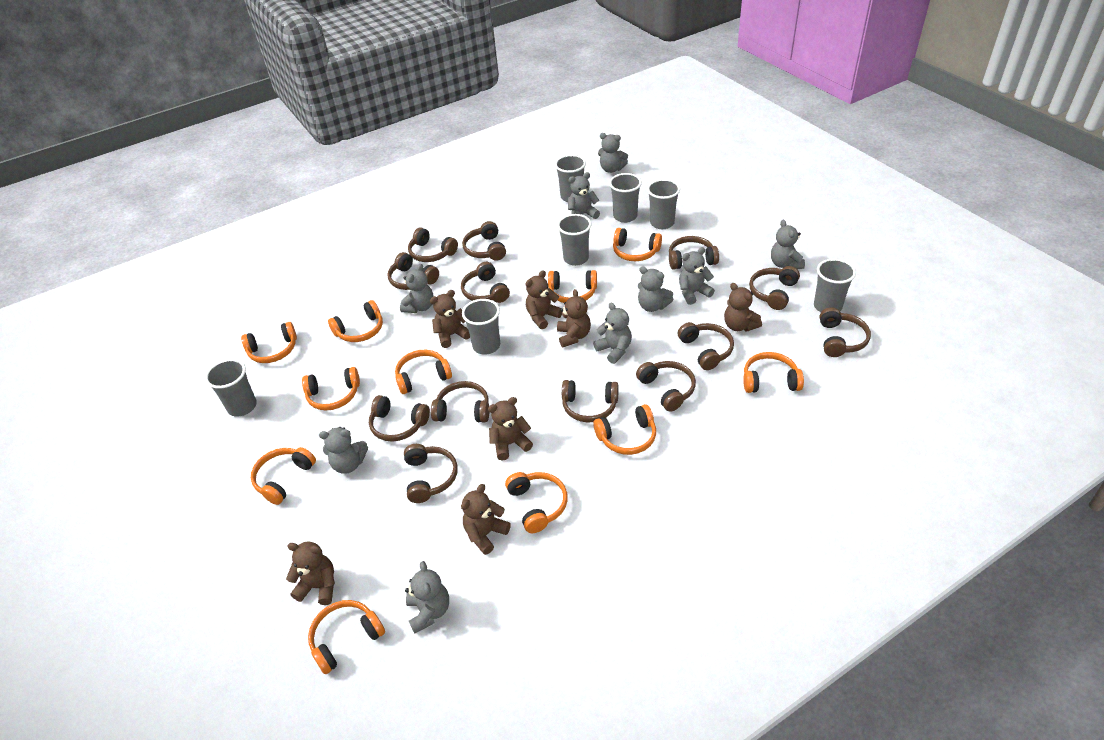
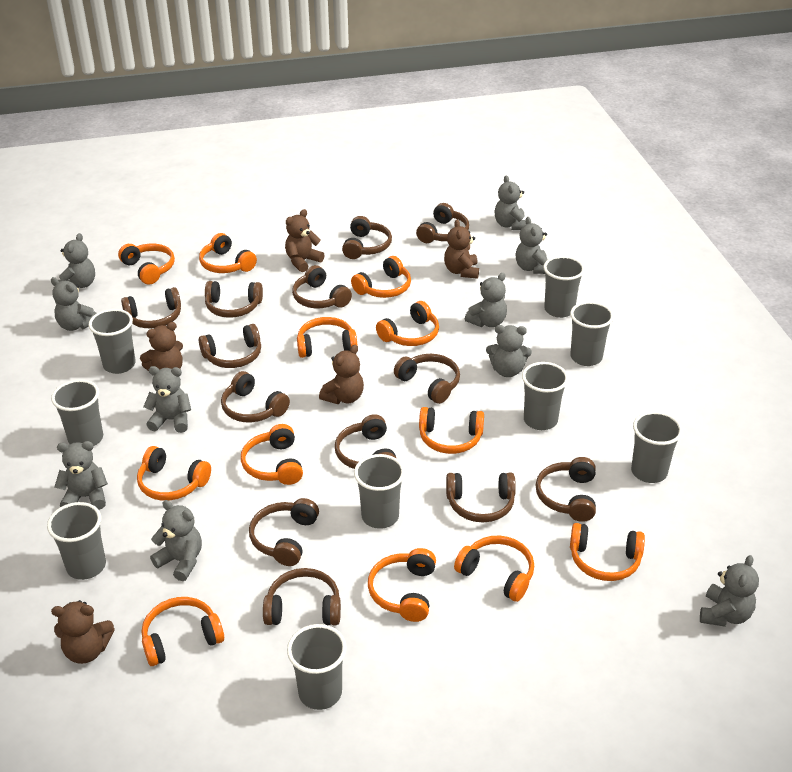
brown teddy bear: 7 -> 5
grey cup: 7 -> 9
grey teddy bear: 9 -> 10
orange headphones: 11 -> 12

